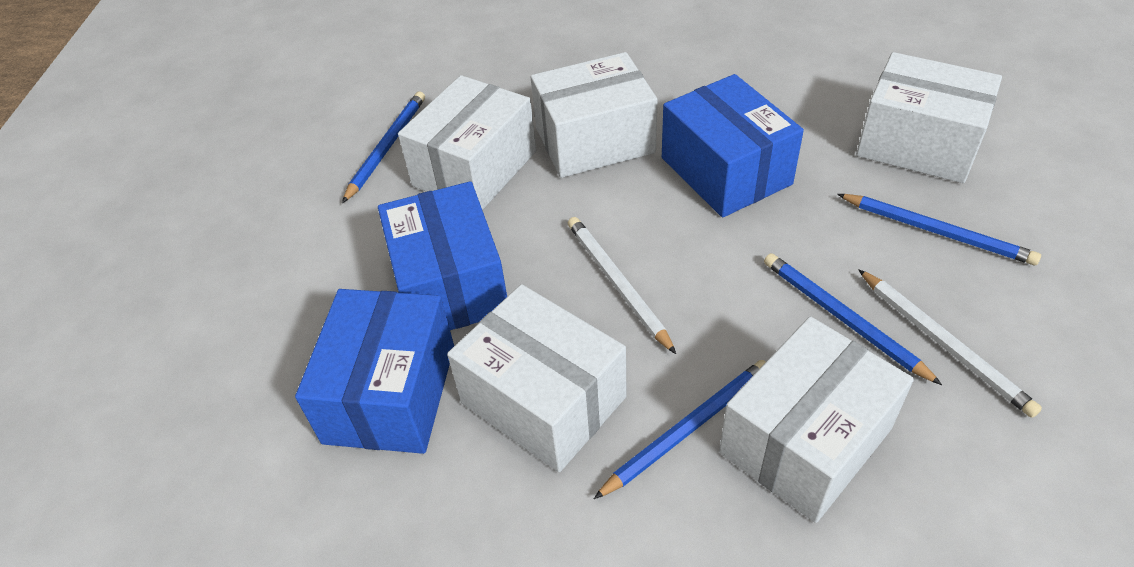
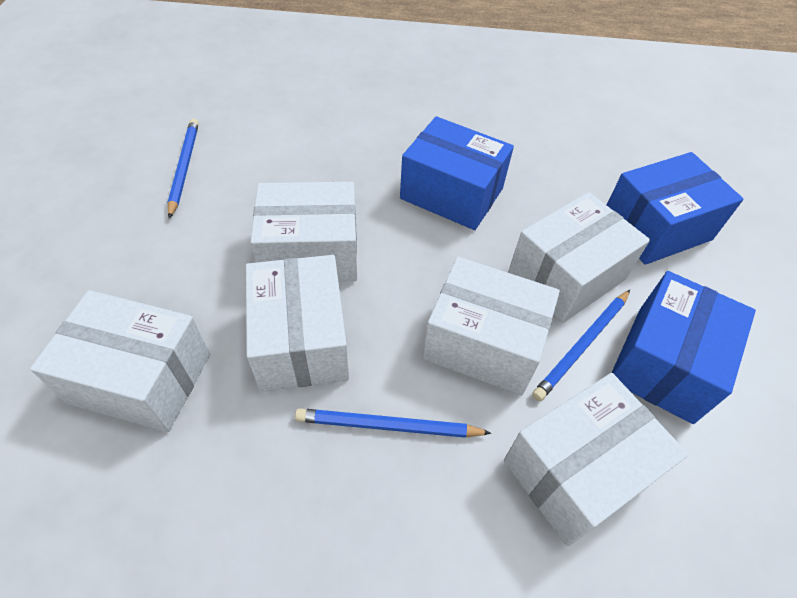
blue pencil: 4 -> 3
white box: 5 -> 6
white pencil: 2 -> 0

